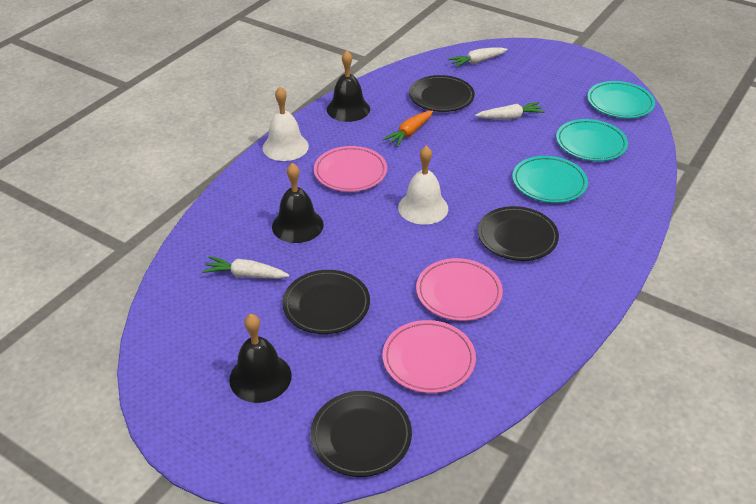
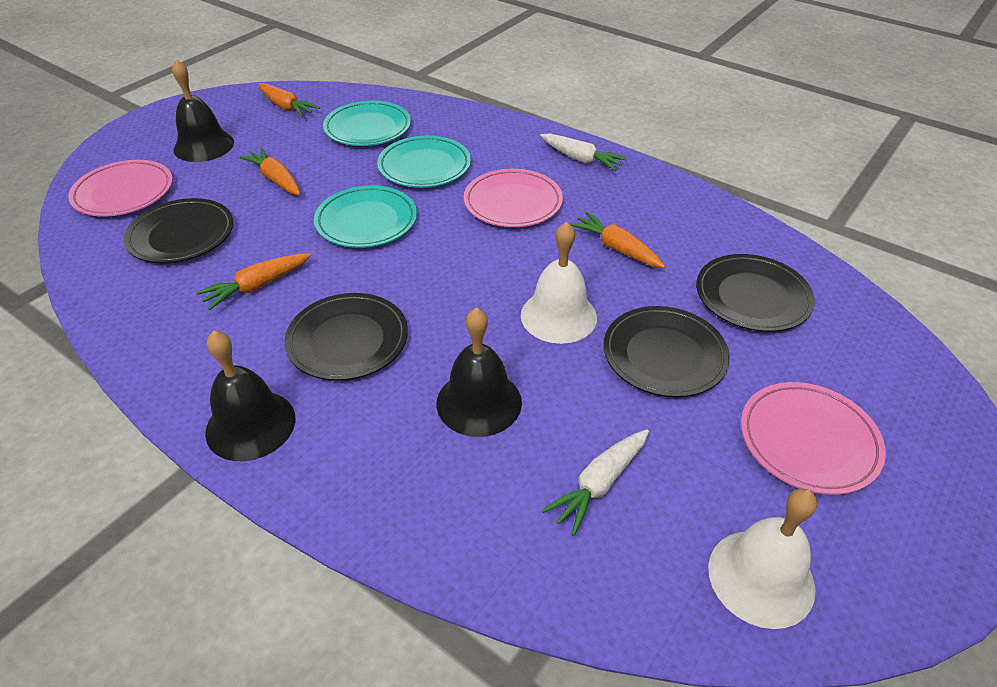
orange carrot: 1 -> 4
white carrot: 3 -> 2

